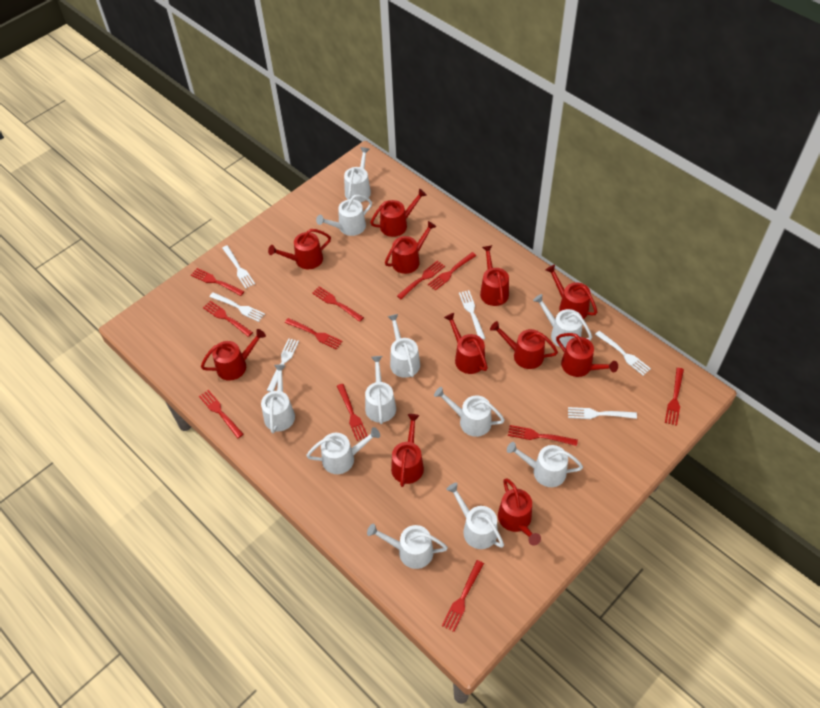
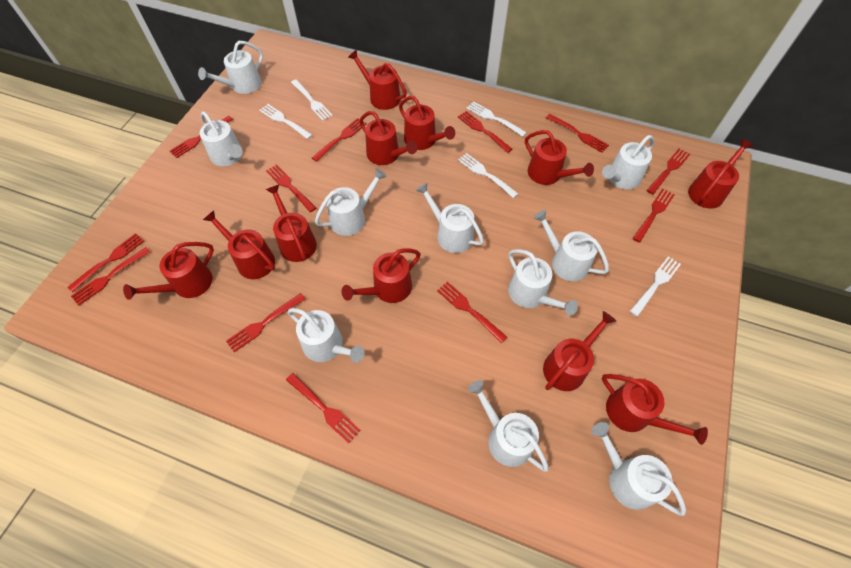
red fork: 11 -> 12
white fork: 6 -> 5
white watering can: 11 -> 10

